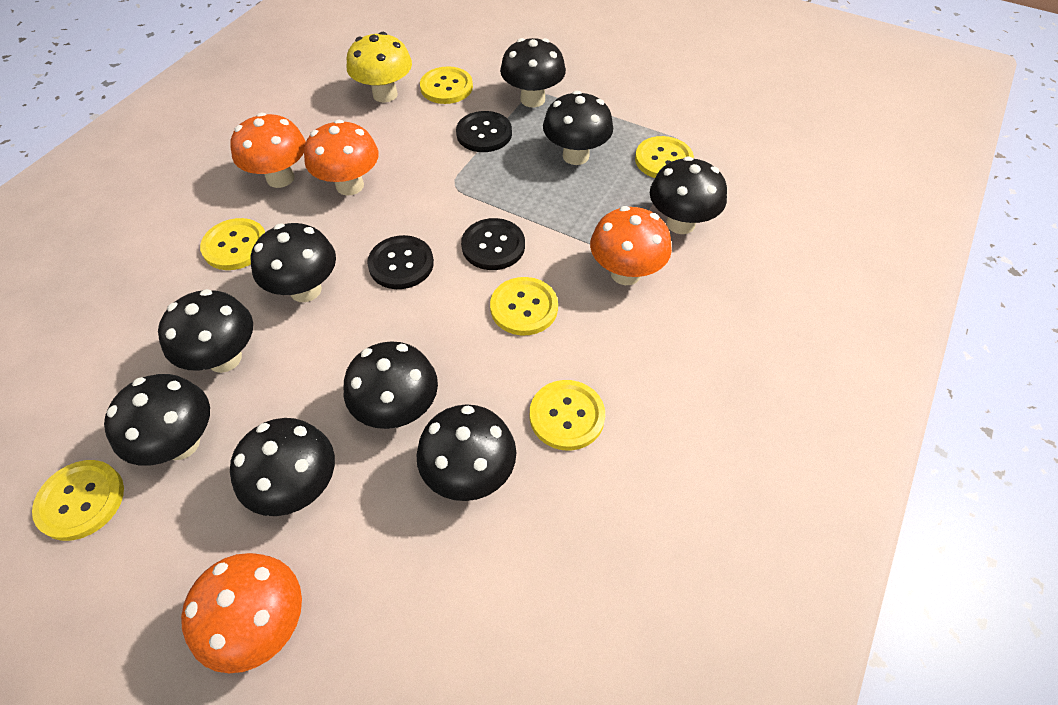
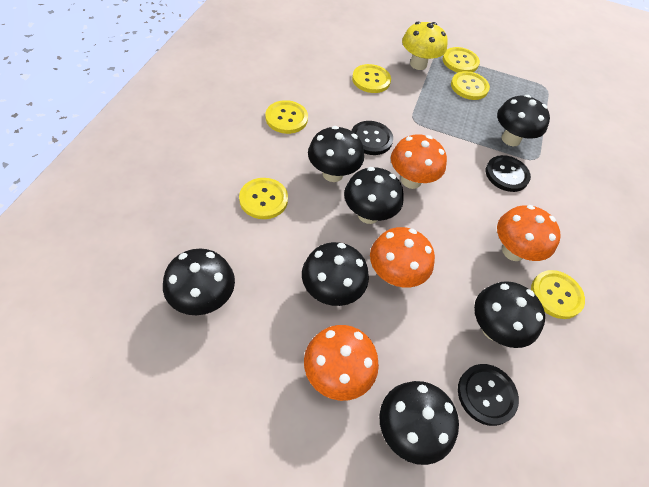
black mushroom: 9 -> 7

